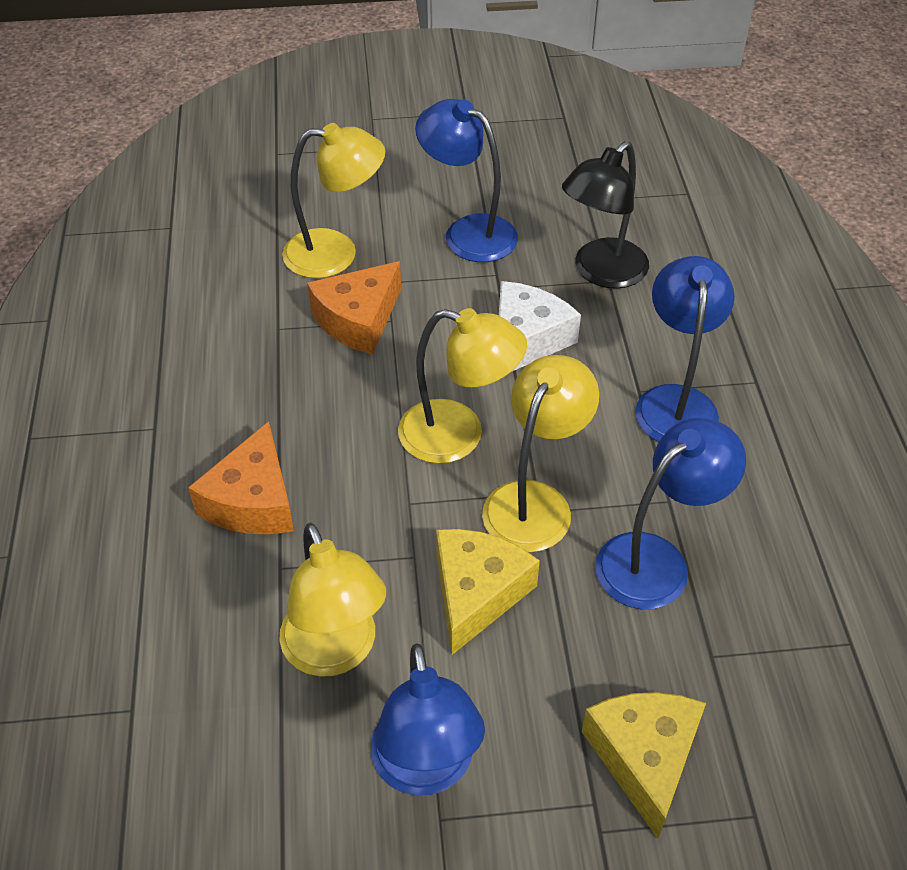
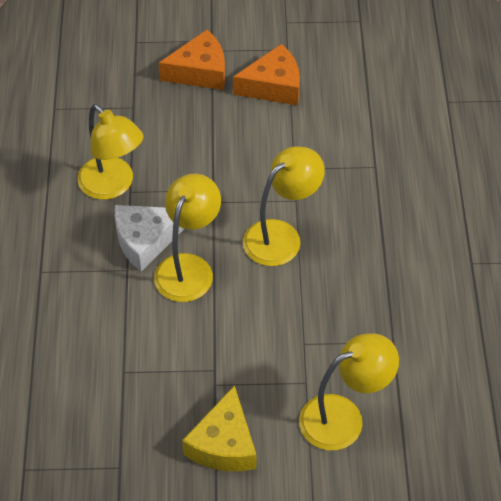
black lamp: 1 -> 0
blue lamp: 4 -> 0
yellow cheese: 2 -> 1

